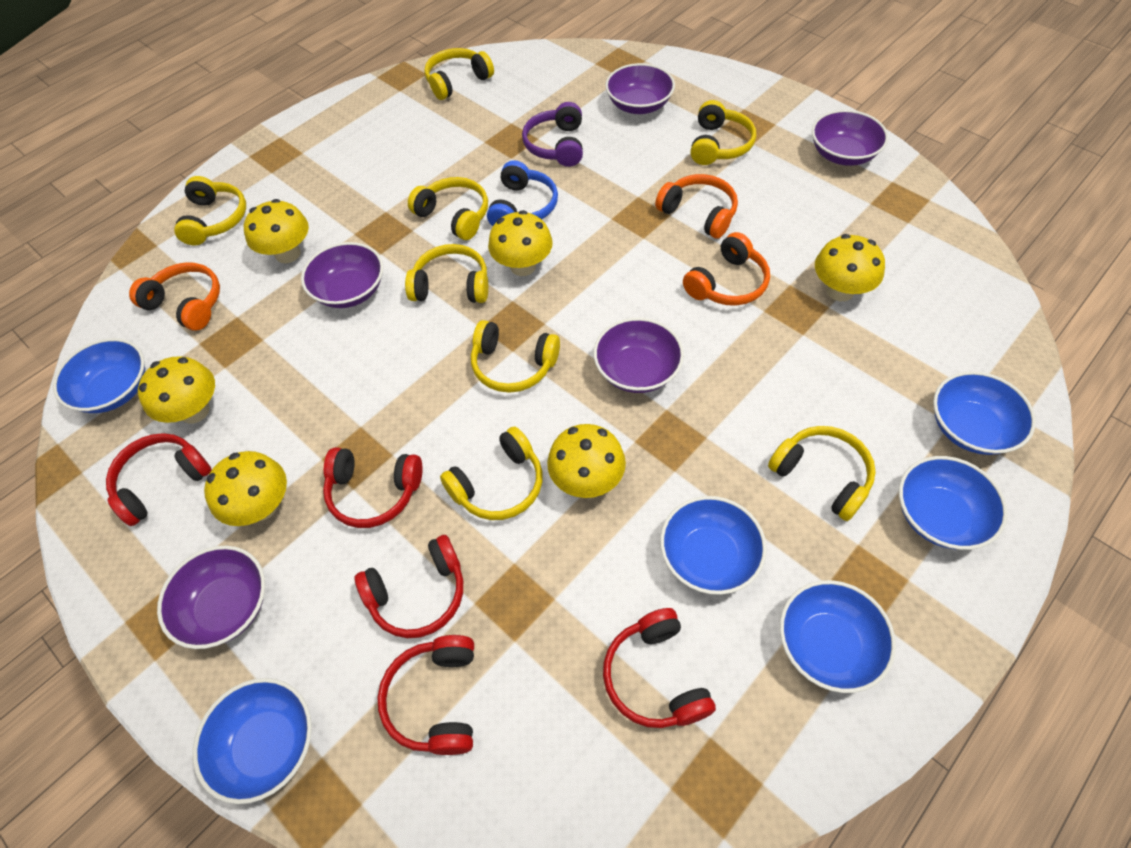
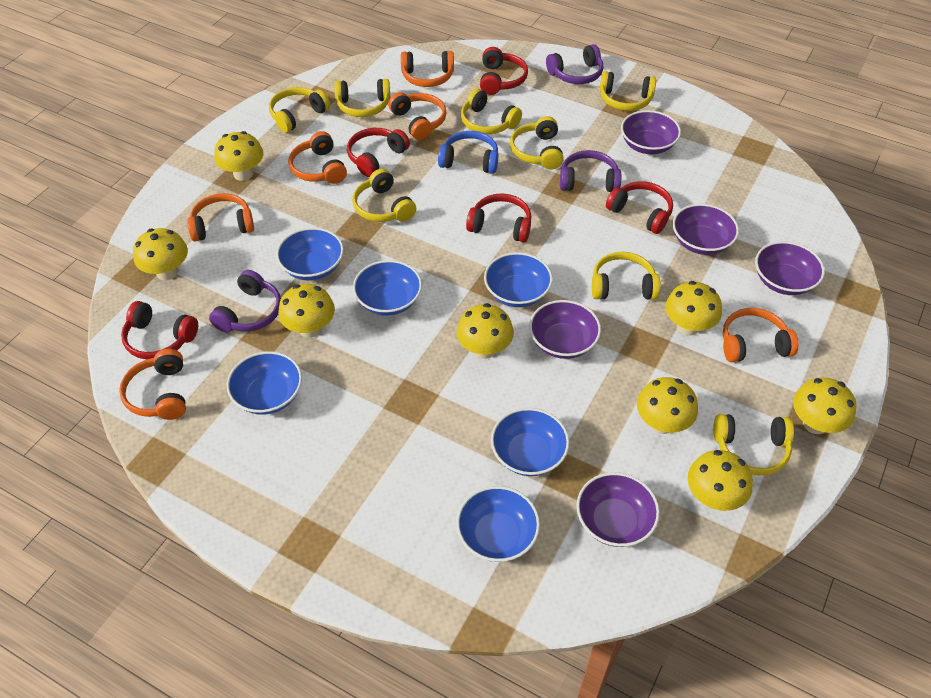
orange headphones: 3 -> 6
purple headphones: 1 -> 3
yellow mushroom: 6 -> 8

